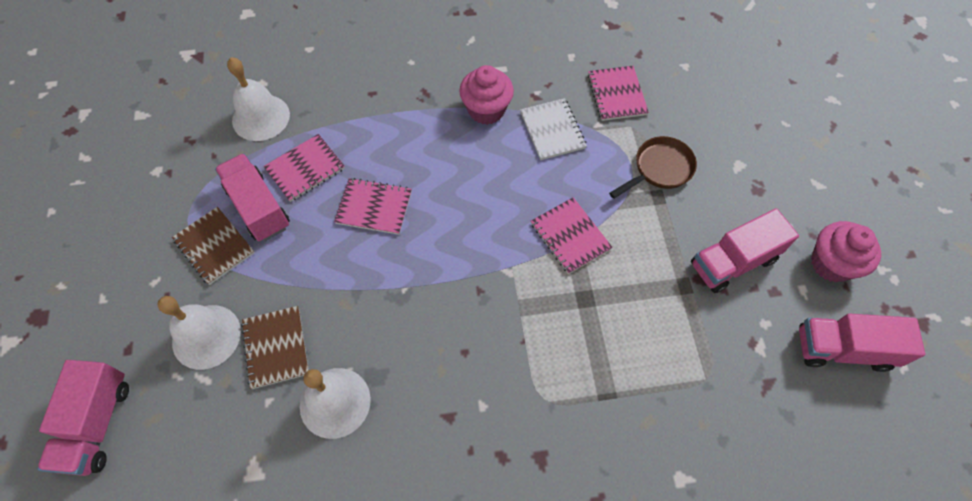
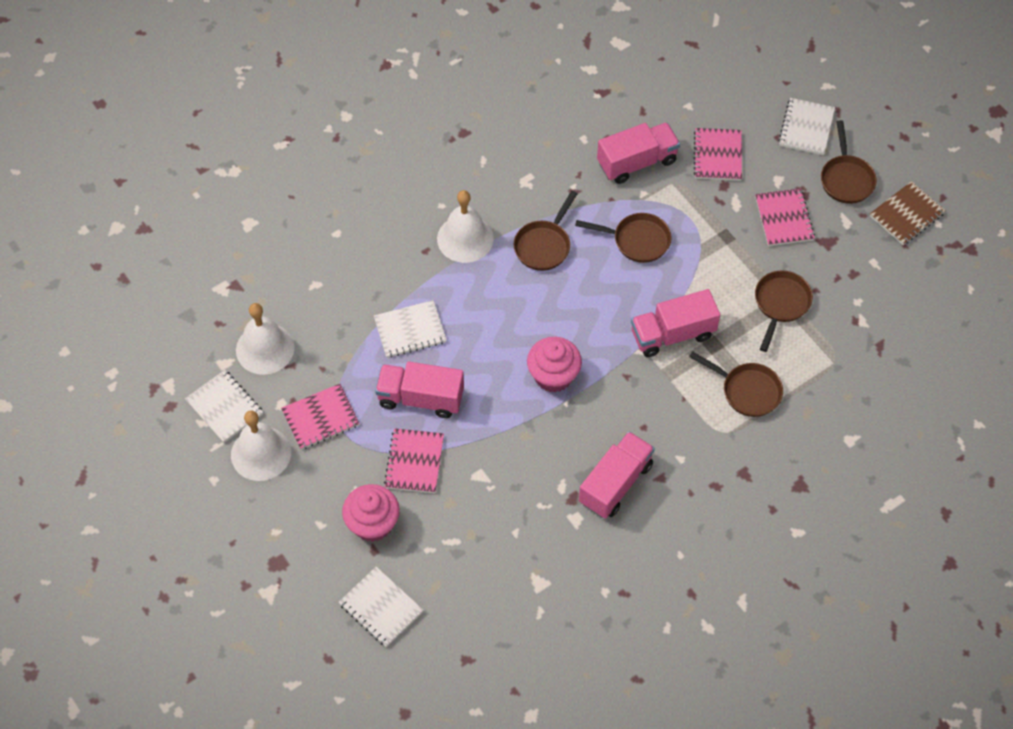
brown notebook: 2 -> 1
brown pan: 1 -> 5
white notebook: 1 -> 4

